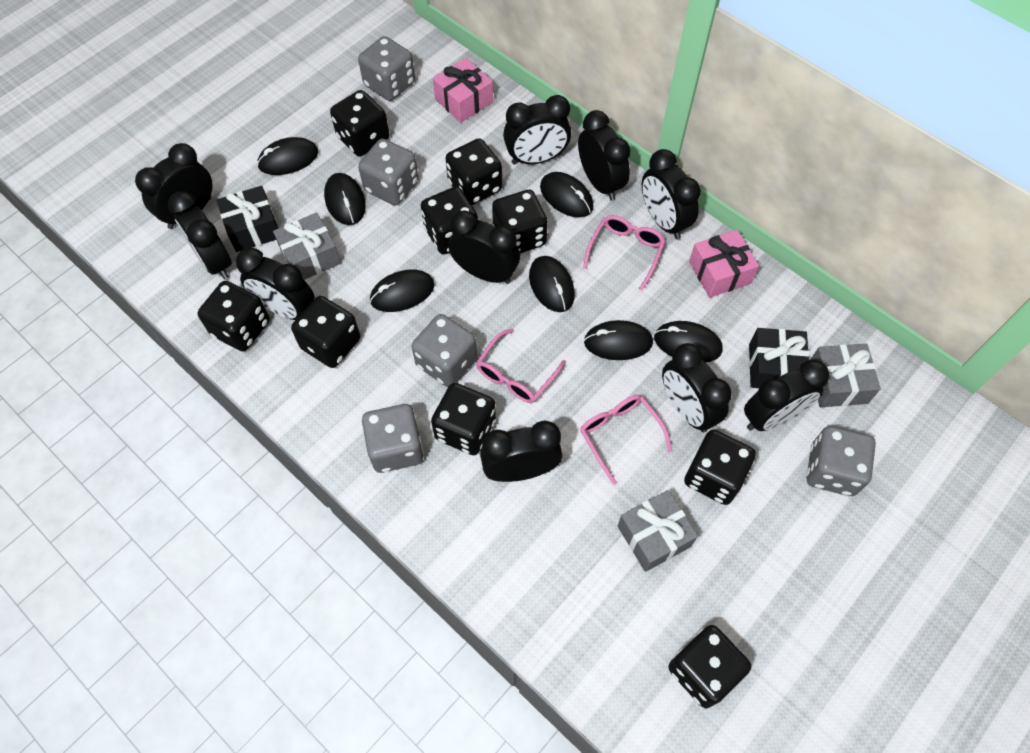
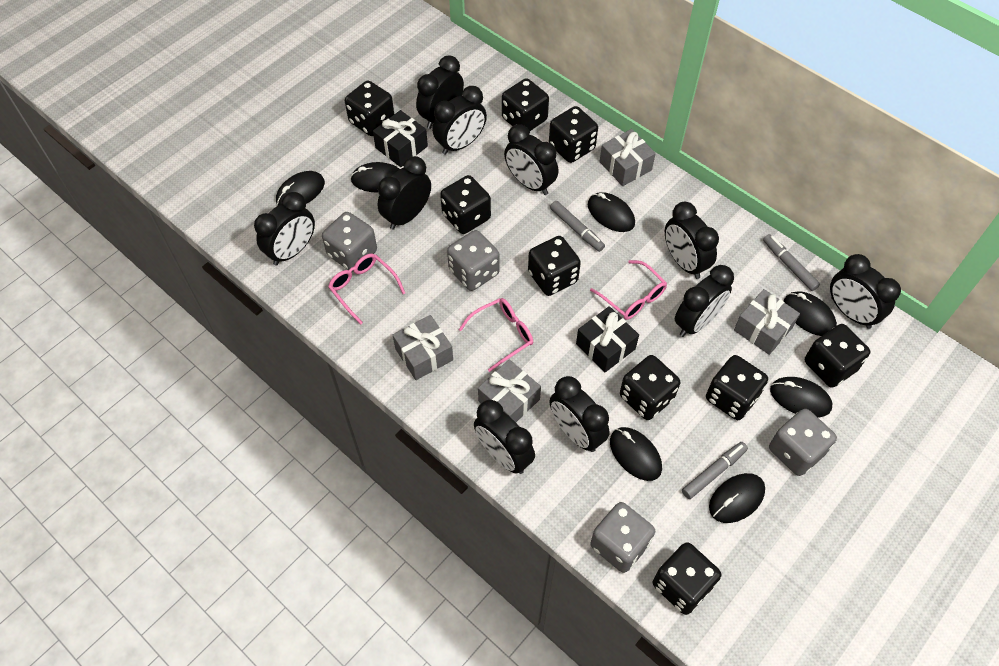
grey dice: 5 -> 4
grey gift: 3 -> 4
grey marker: 0 -> 3
pink gift: 2 -> 0

